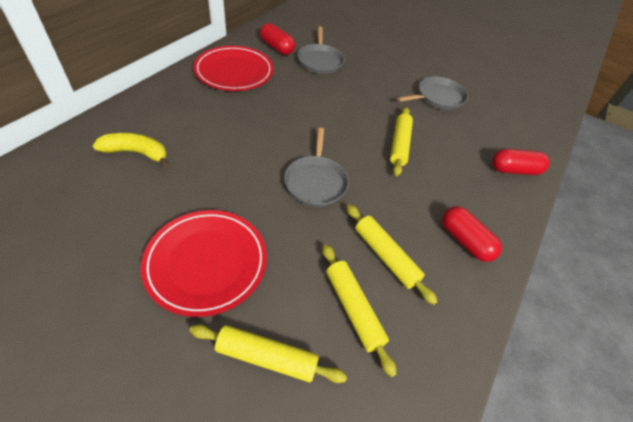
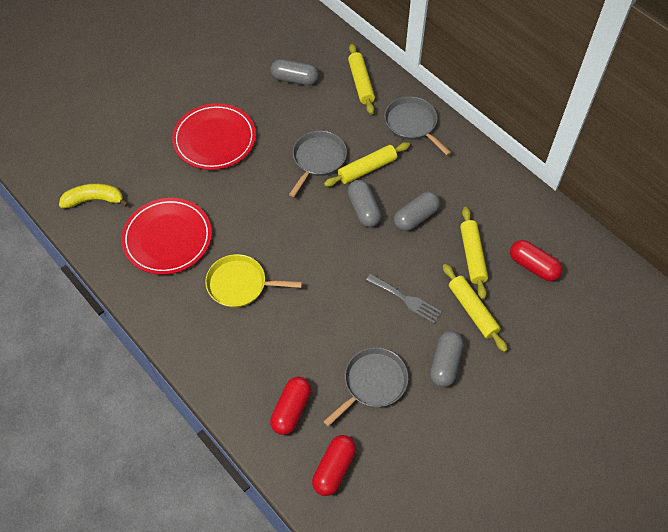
grey capsule: 0 -> 4
grey fork: 0 -> 1
yellow pan: 0 -> 1

